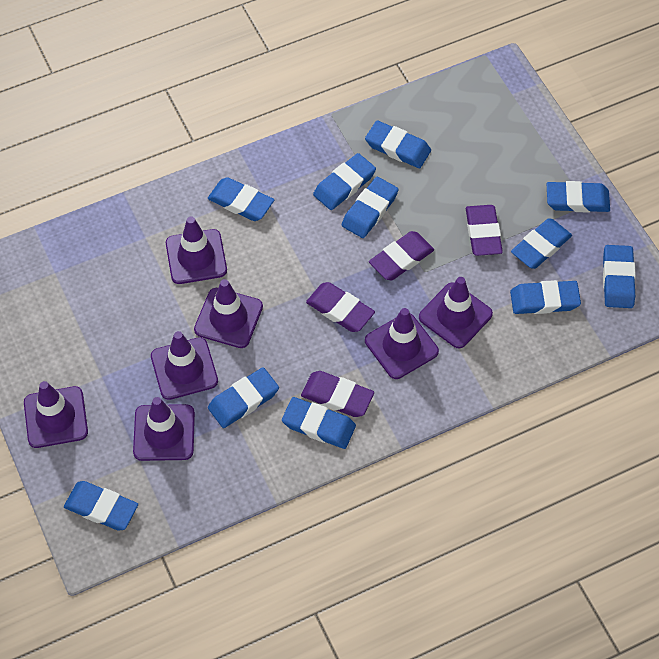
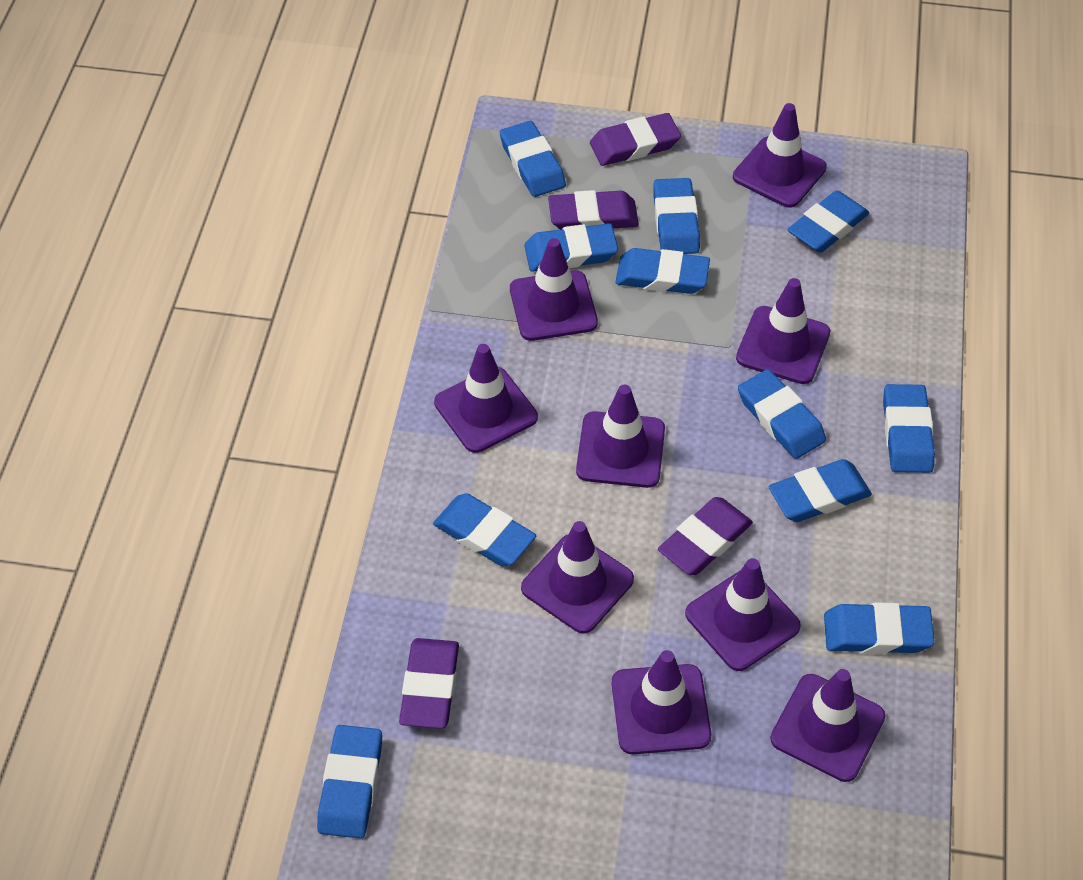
purple traffic cone: 7 -> 9

